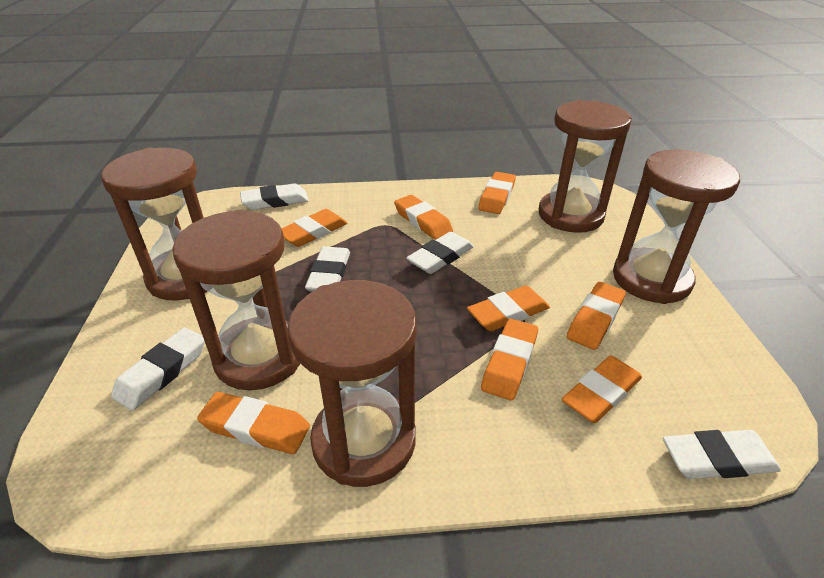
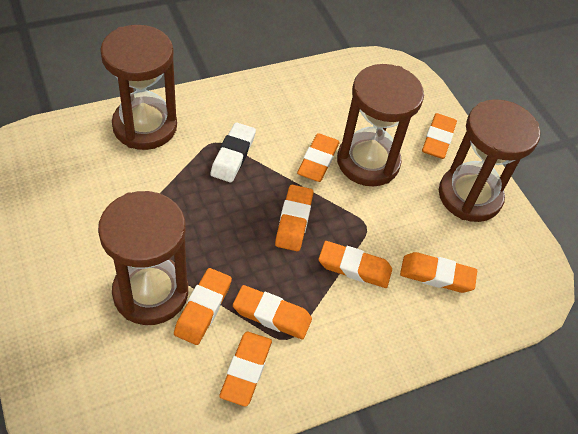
brown hourglass: 5 -> 4
white eraser: 5 -> 1

